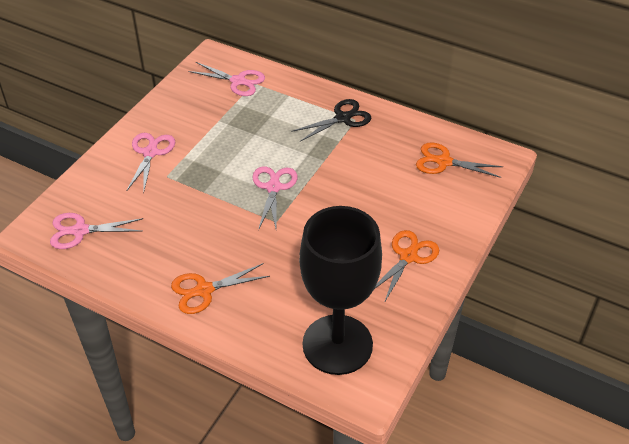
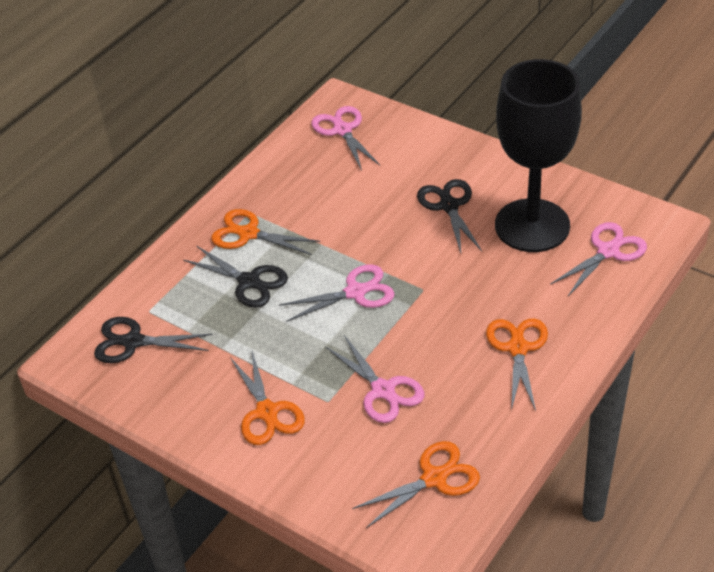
black scissors: 1 -> 3
orange scissors: 3 -> 4

